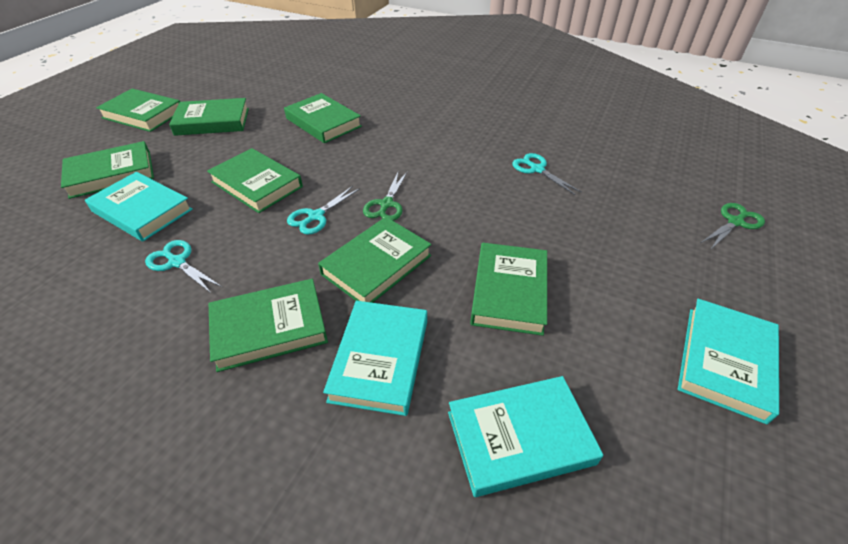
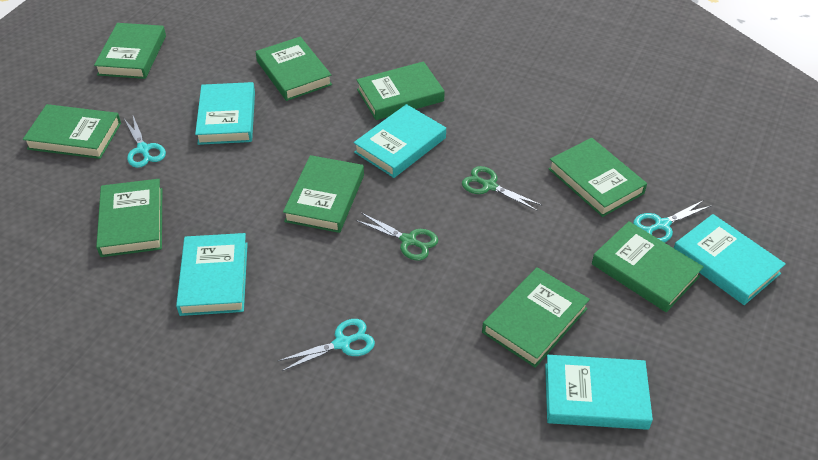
green book: 8 -> 9
turquoise book: 4 -> 5

